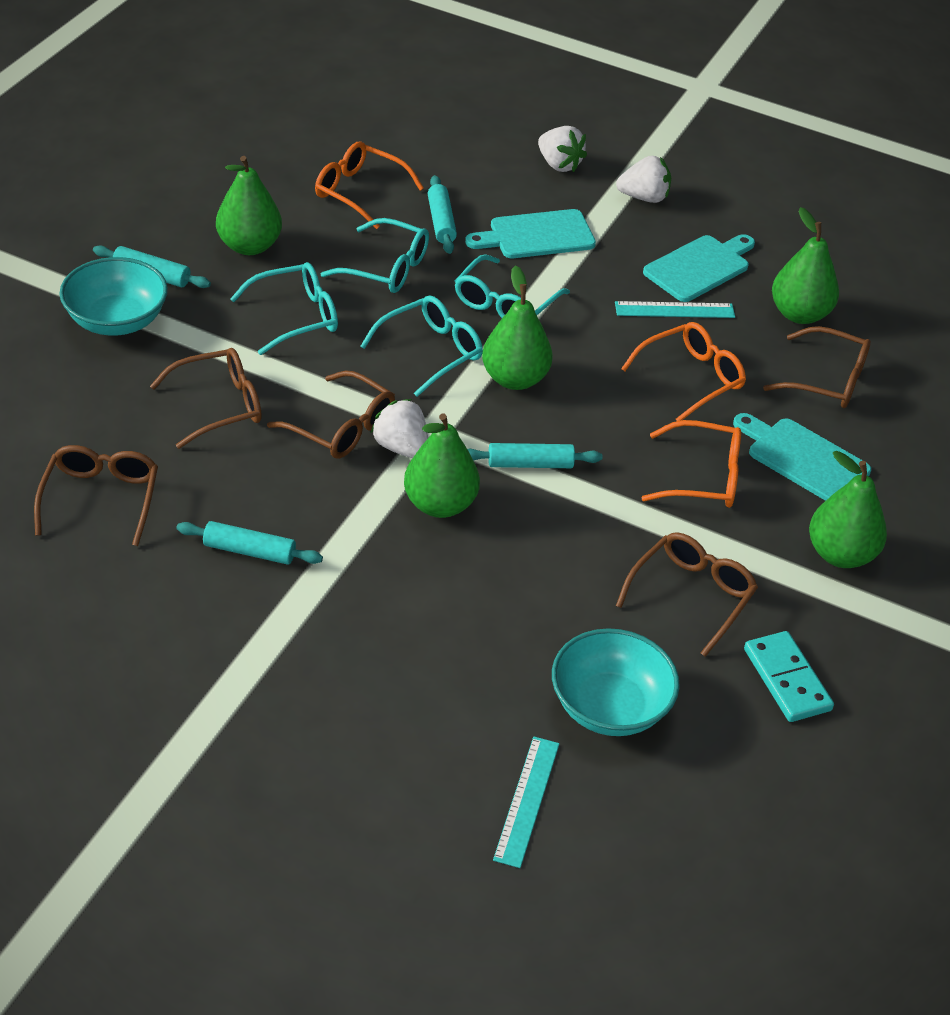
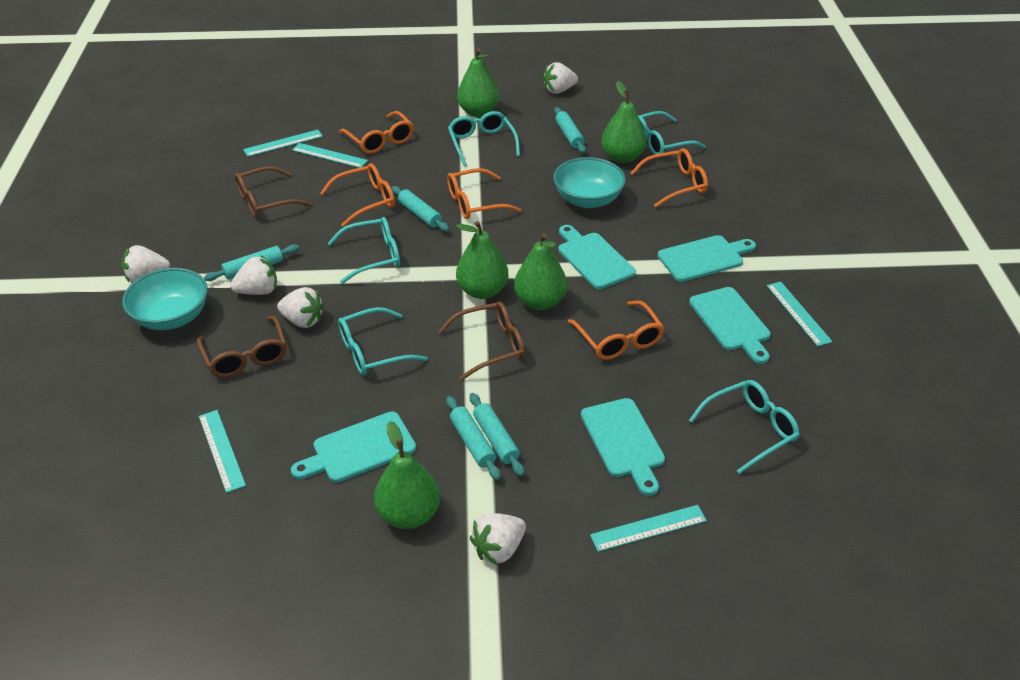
brown glasses: 5 -> 3
orange glasses: 3 -> 5
turquoise cutting board: 3 -> 5
turquoise domino: 1 -> 0
turquoise glasses: 4 -> 5
turquoise rolling pin: 4 -> 5
turquoise ruler: 2 -> 5
white strawberry: 3 -> 5

